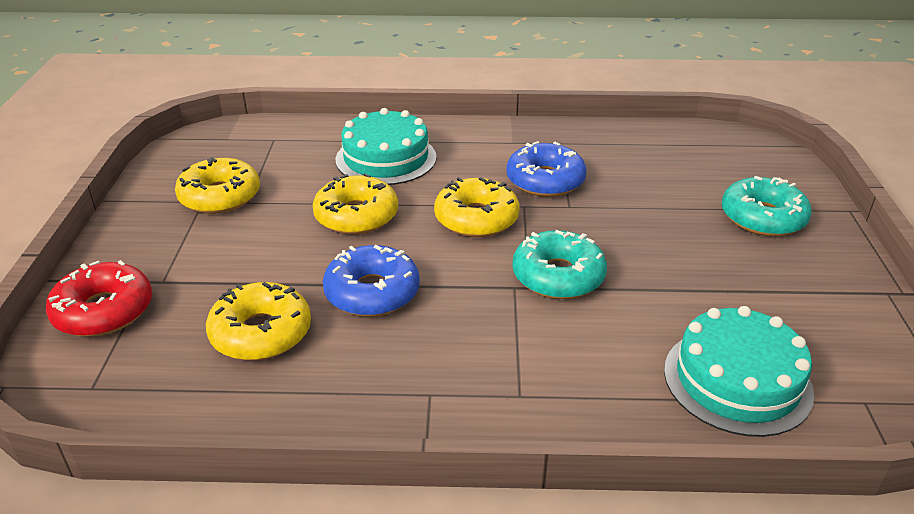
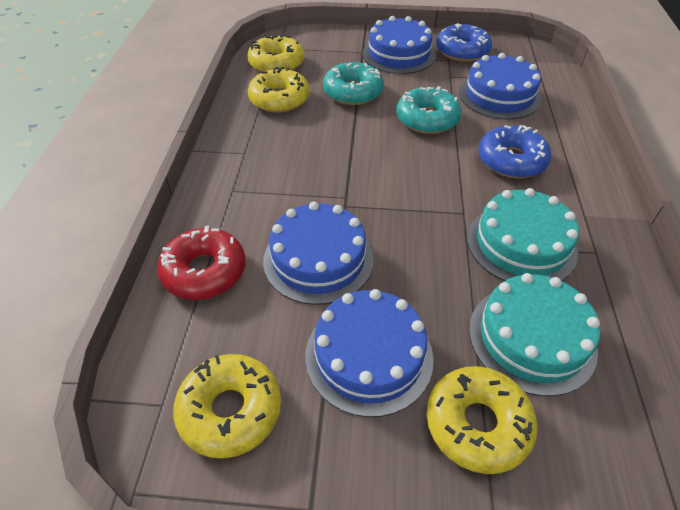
blue cake: 0 -> 4

